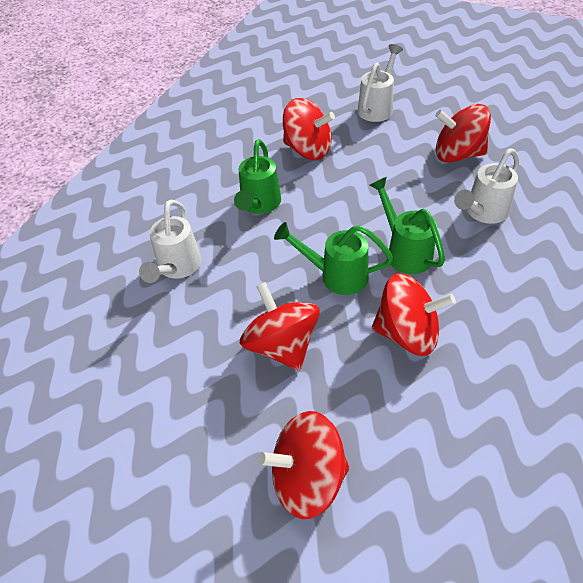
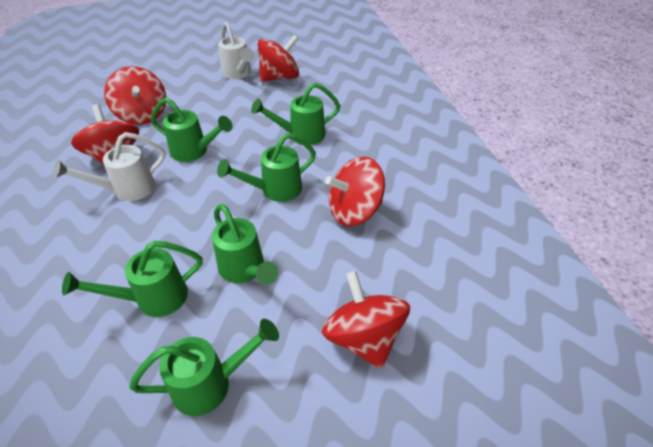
green watering can: 3 -> 6
white watering can: 3 -> 2

